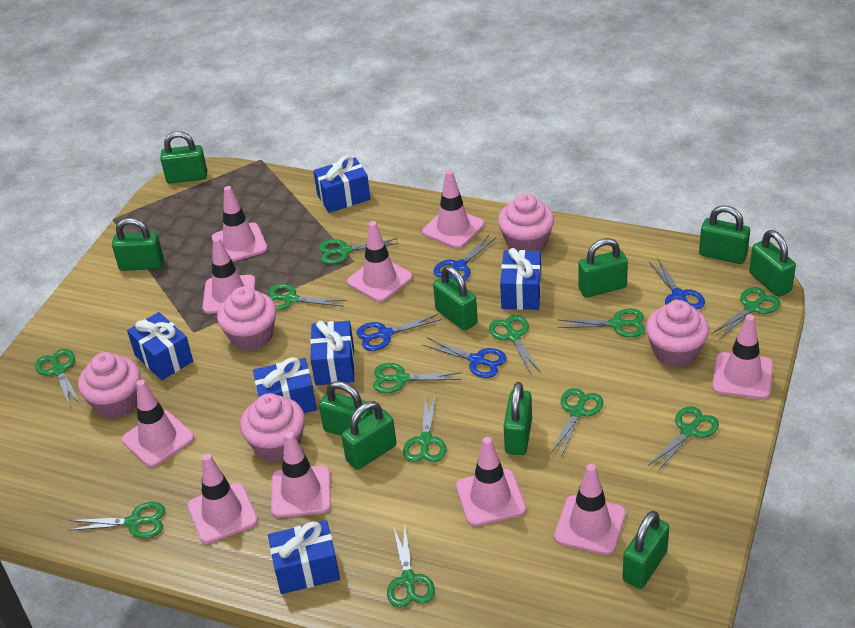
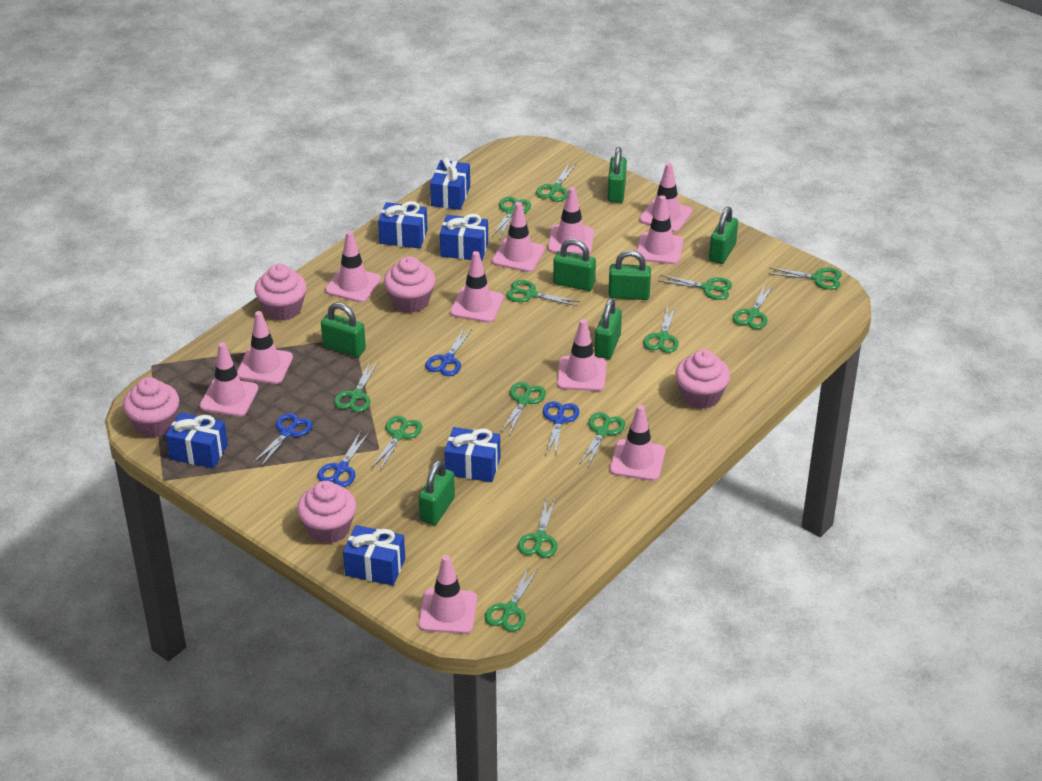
green padlock: 10 -> 7
green scissors: 12 -> 13
pink traffic cone: 10 -> 11

